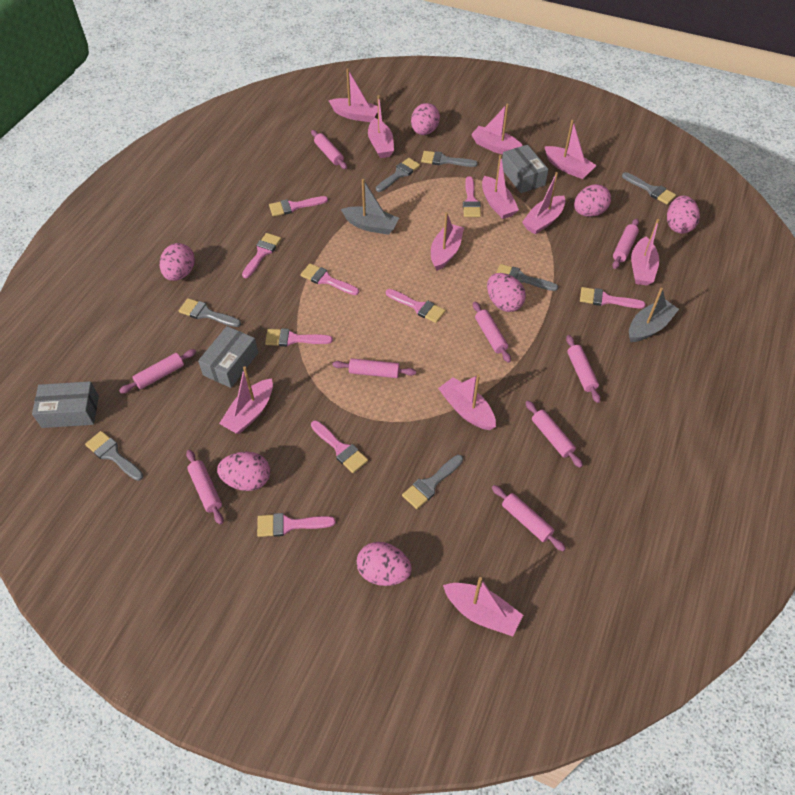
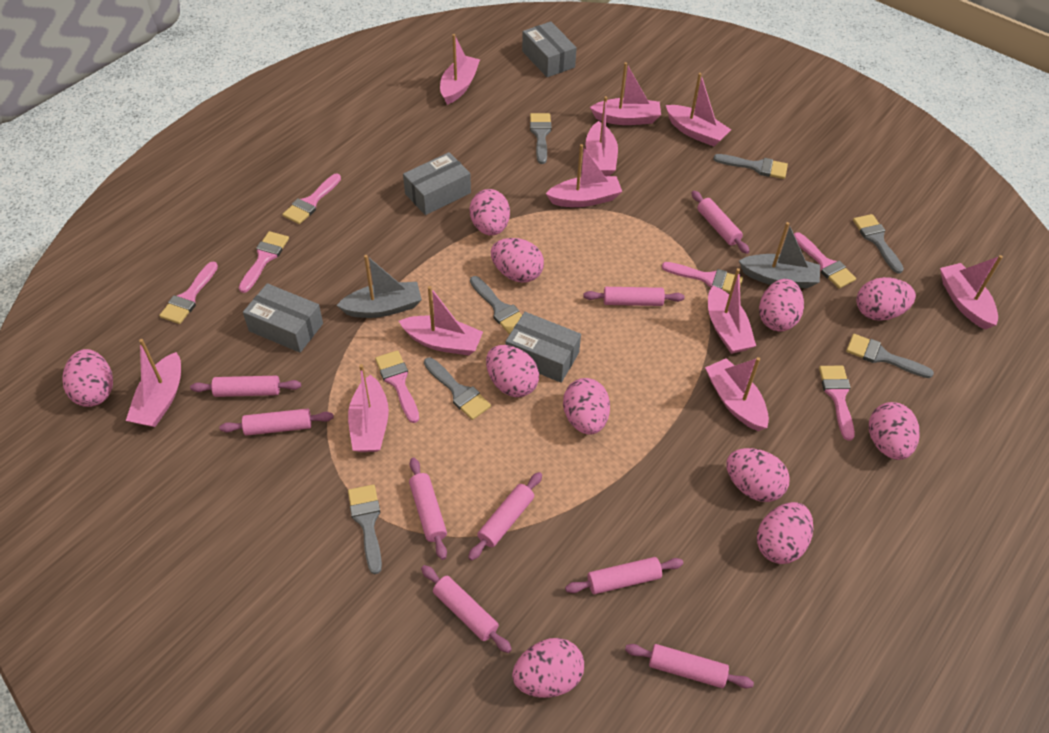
grey box: 3 -> 4
pink brush: 9 -> 7
pink egg: 7 -> 11

